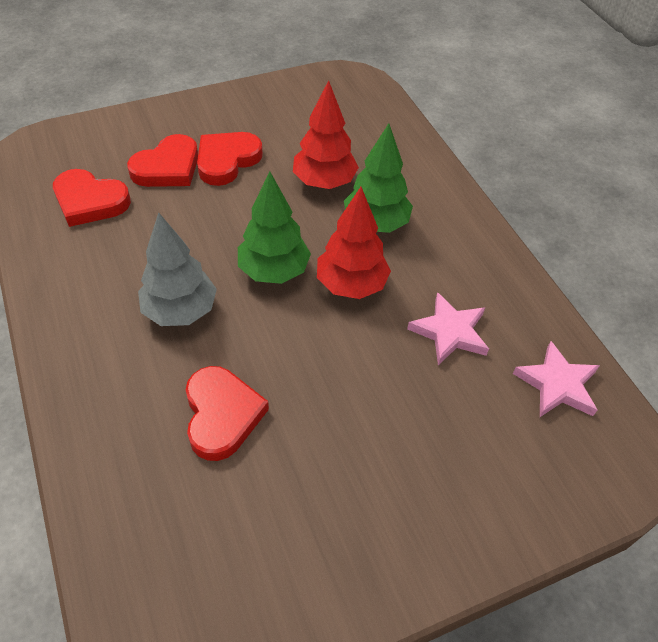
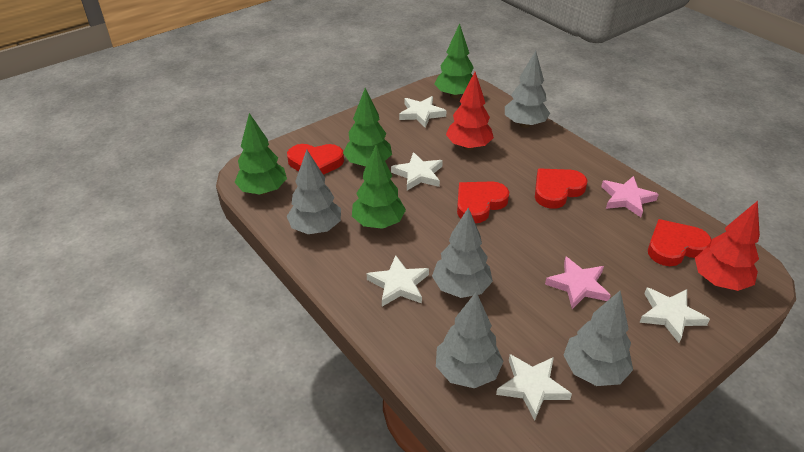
green tree: 2 -> 4
grey tree: 1 -> 5
white star: 0 -> 5

